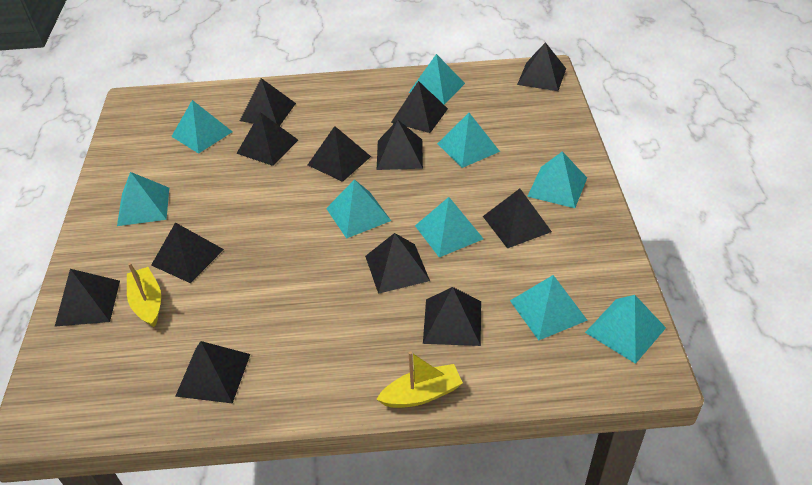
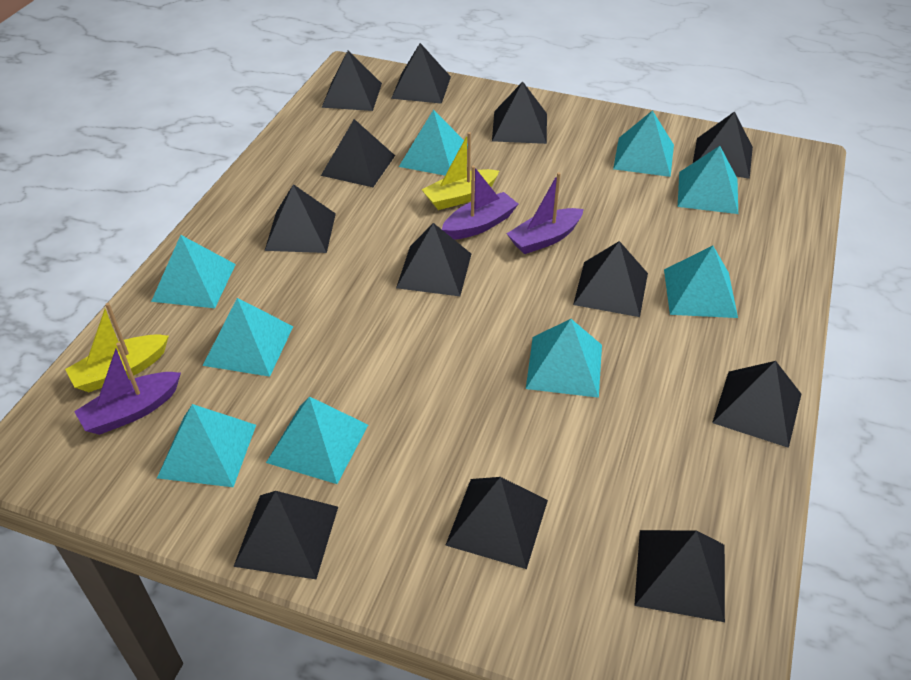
purple boat: 0 -> 3

